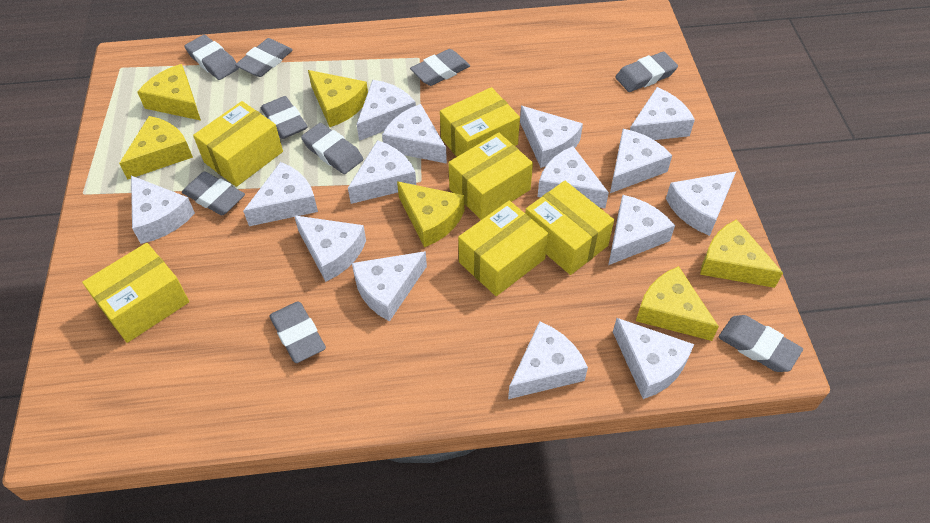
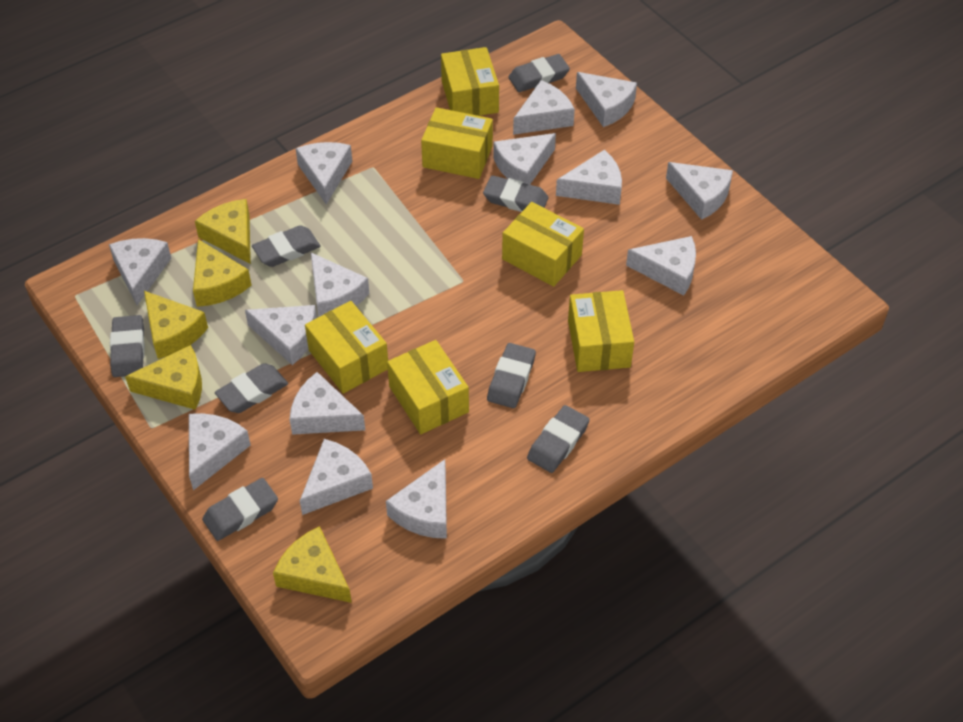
grey eraser: 9 -> 8
white cheese: 15 -> 14
yellow cheese: 6 -> 5

